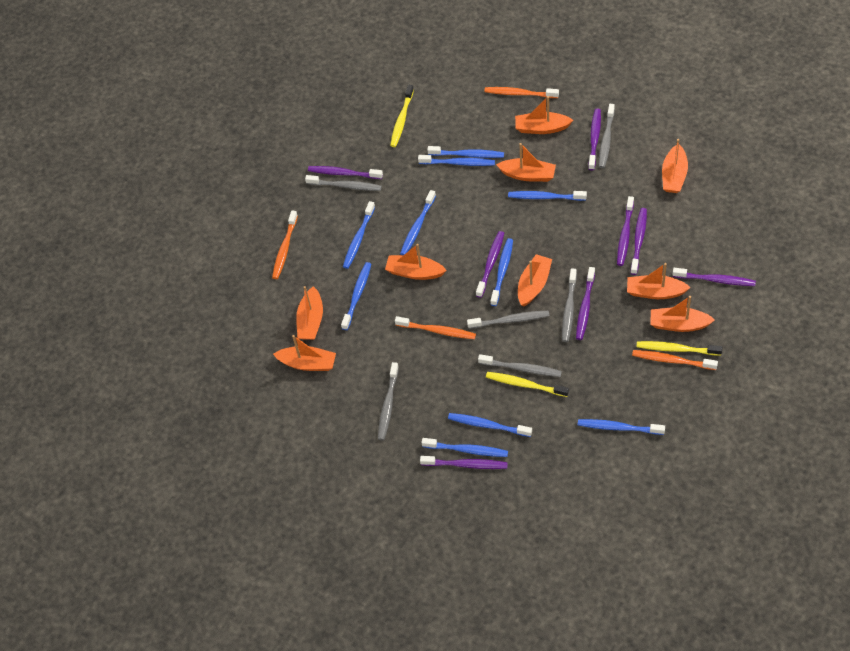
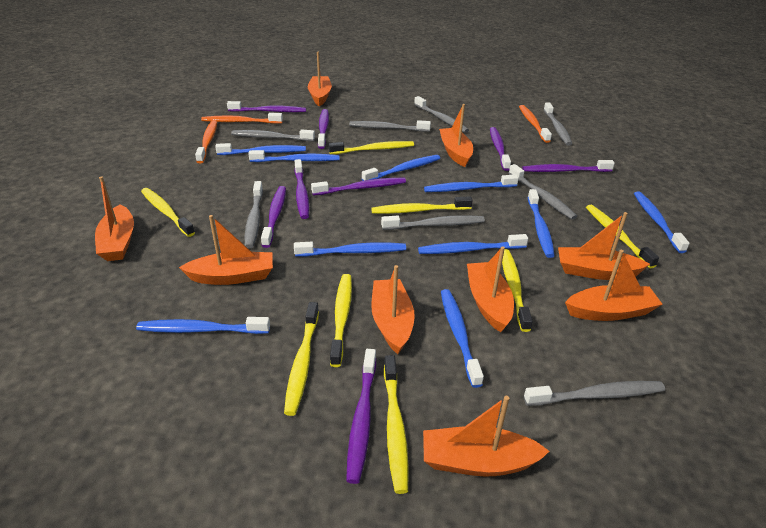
grey toothbrush: 6 -> 8
orange toothbrush: 4 -> 3
yellow toothbrush: 3 -> 8

